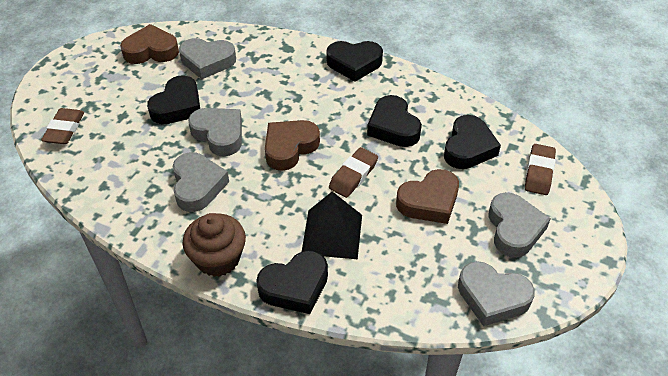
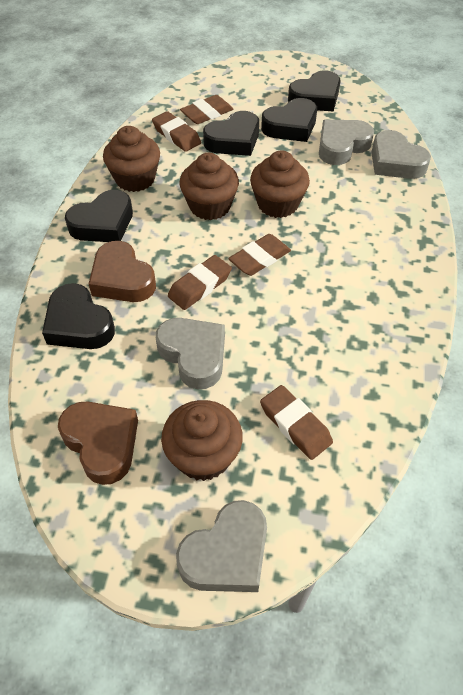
black pyramid: 1 -> 0
brown cupcake: 1 -> 4
brown eraser: 3 -> 5
brown heart: 3 -> 2
grey heart: 5 -> 4

